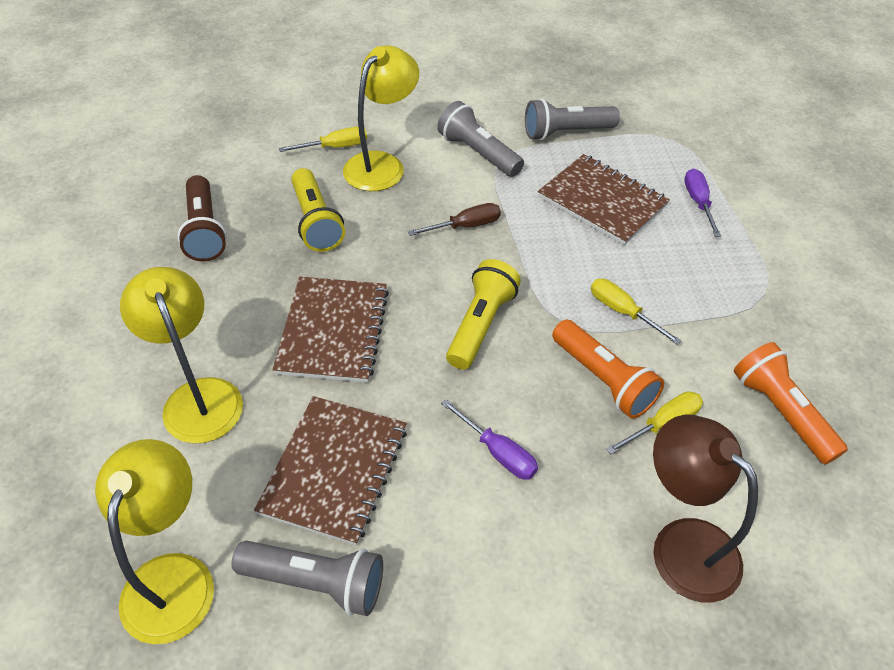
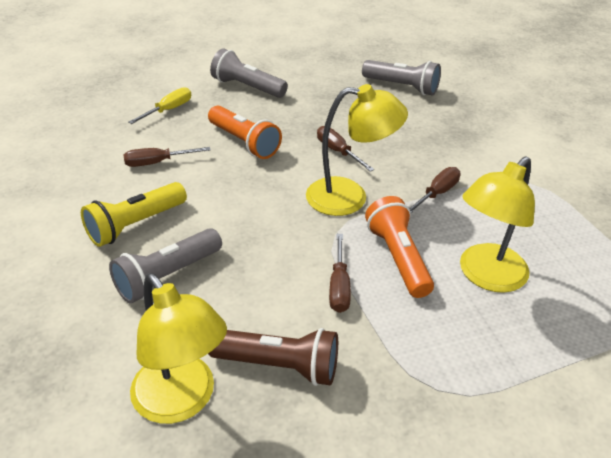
brown lamp: 1 -> 0
brown notebook: 3 -> 0
brown screwdriver: 1 -> 4
purple screwdriver: 2 -> 0
yellow flashlight: 2 -> 1
yellow screwdriver: 3 -> 1

